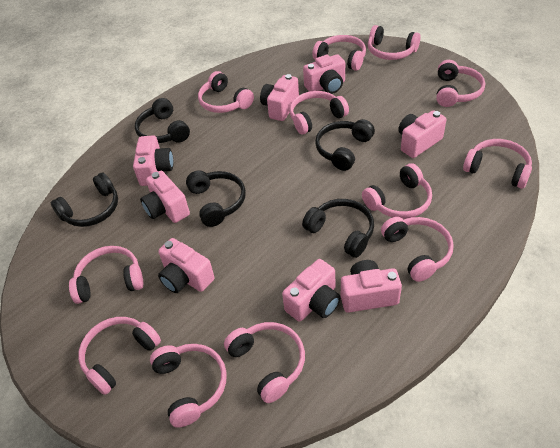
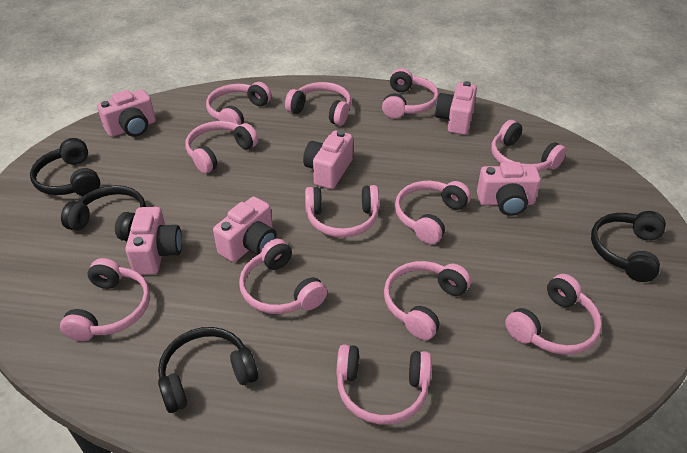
black headphones: 5 -> 4
pink camera: 8 -> 6

